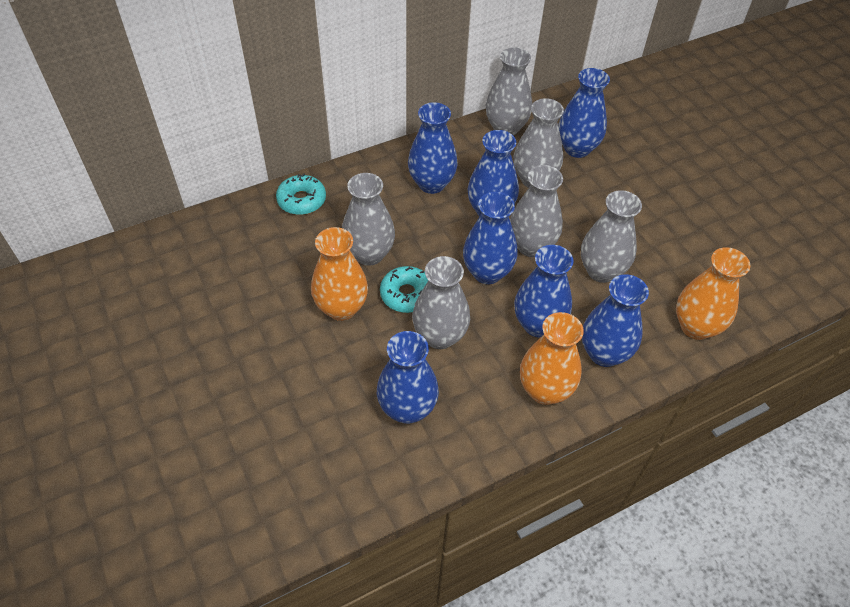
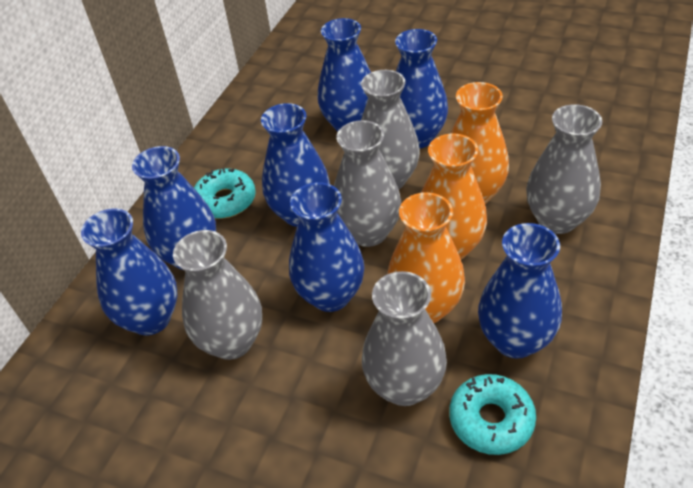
grey vase: 6 -> 5

